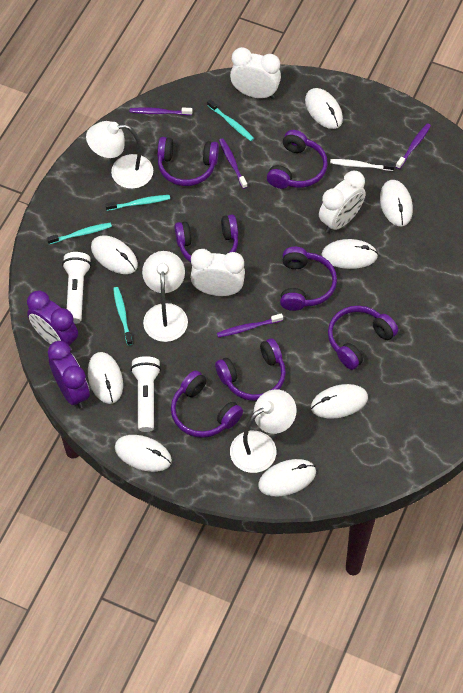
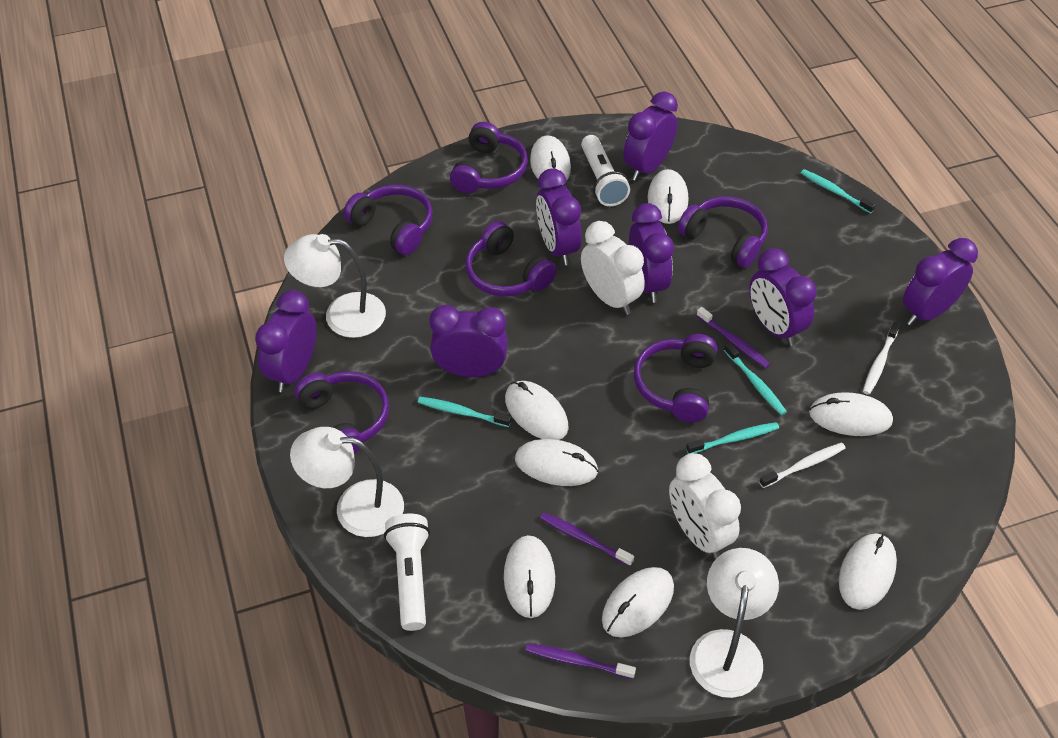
purple clock: 2 -> 7
purple headphones: 7 -> 6
purple toothbrush: 4 -> 3
white clock: 3 -> 2
white toothbrush: 1 -> 2

